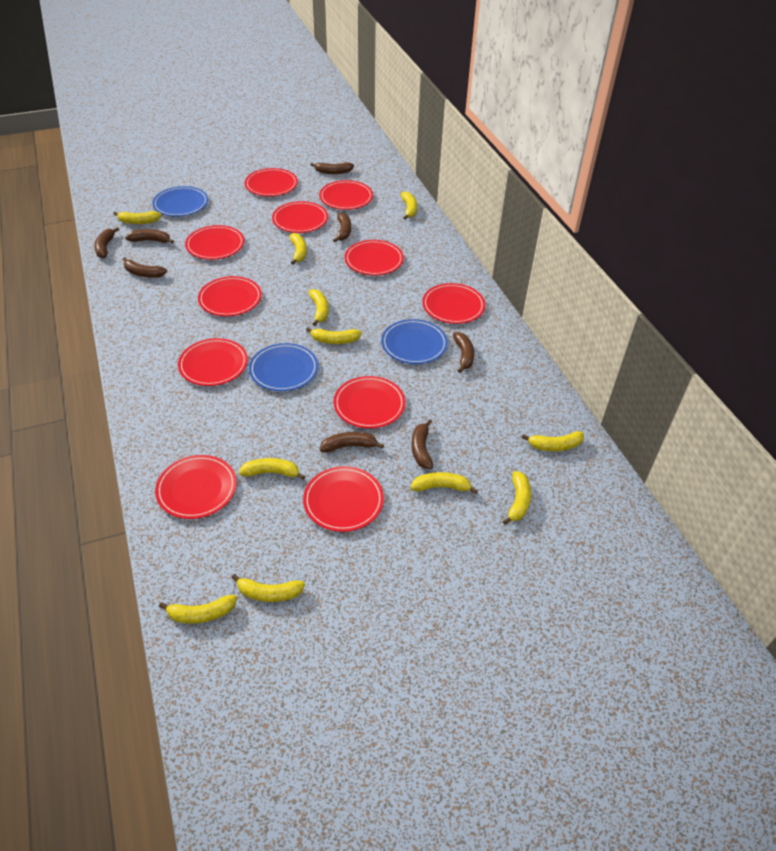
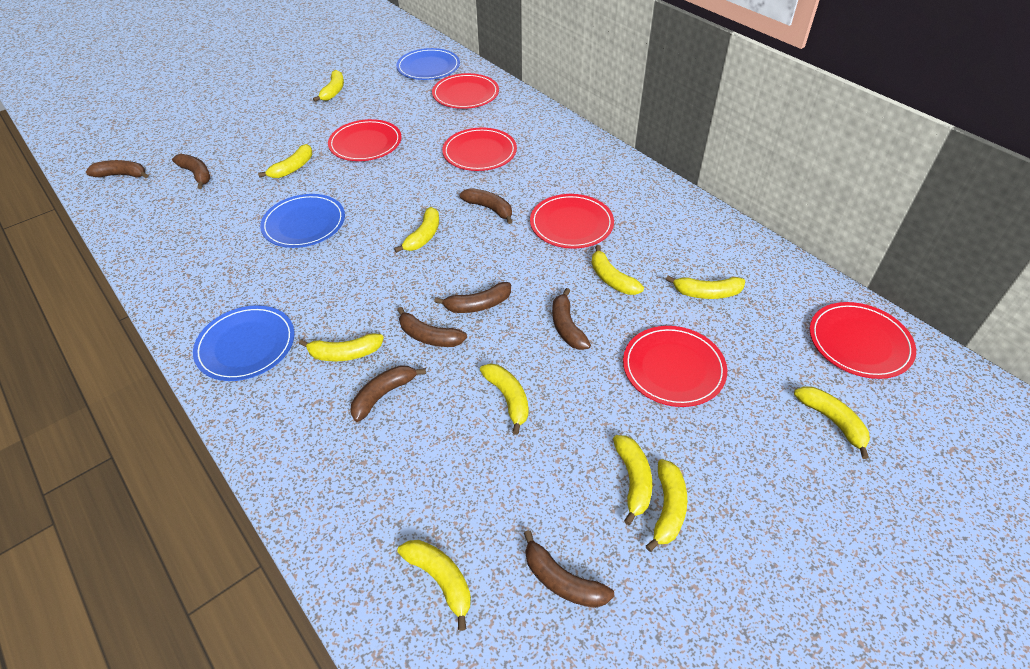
red plate: 11 -> 6

